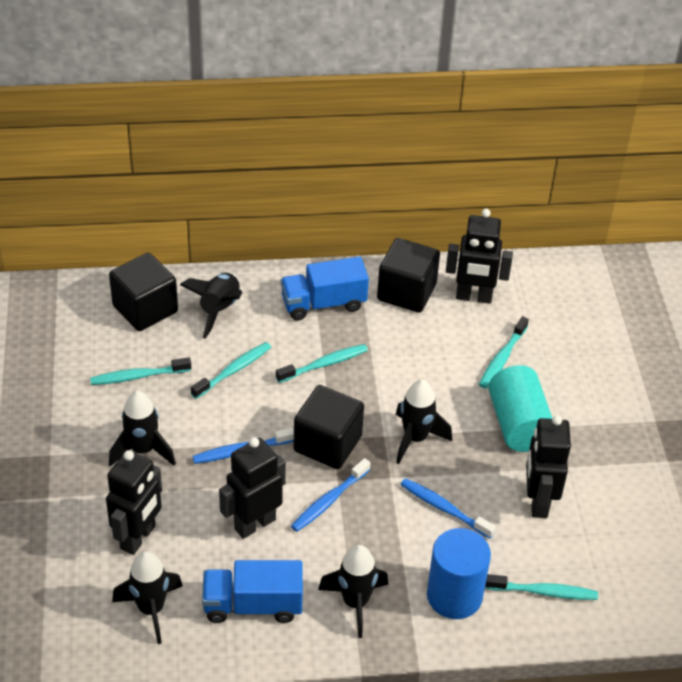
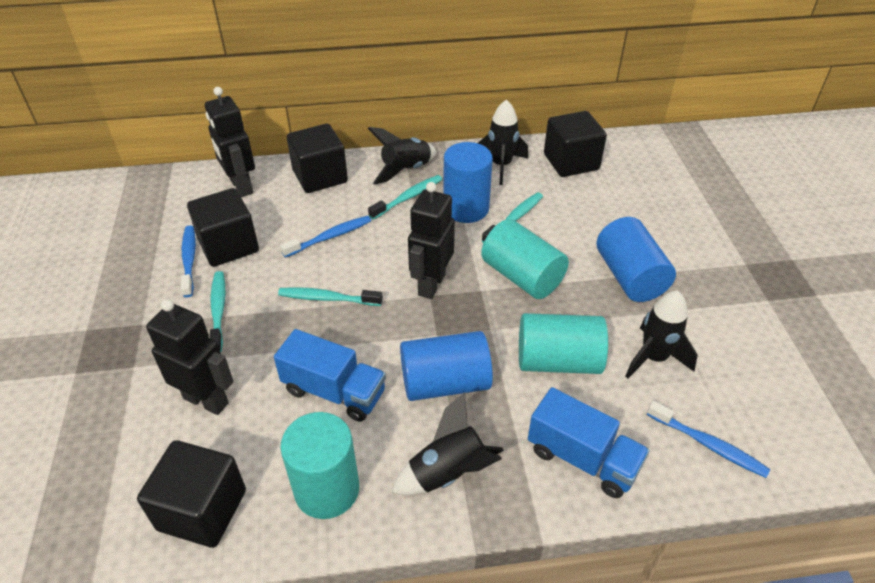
black cube: 3 -> 4
black robot: 4 -> 3
black rocket: 5 -> 4
blue cylinder: 1 -> 3
turquoise cylinder: 1 -> 3
turquoise toothbrush: 5 -> 4

